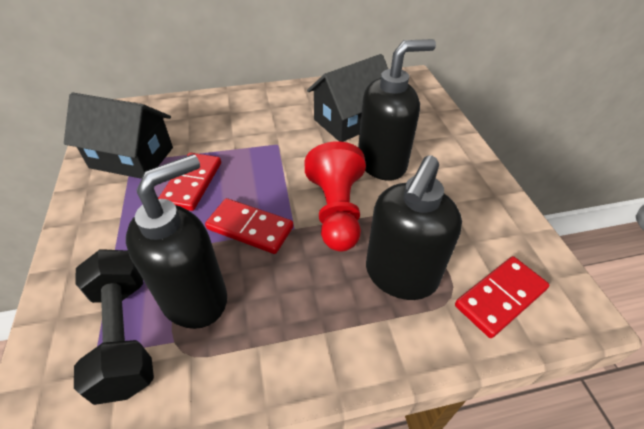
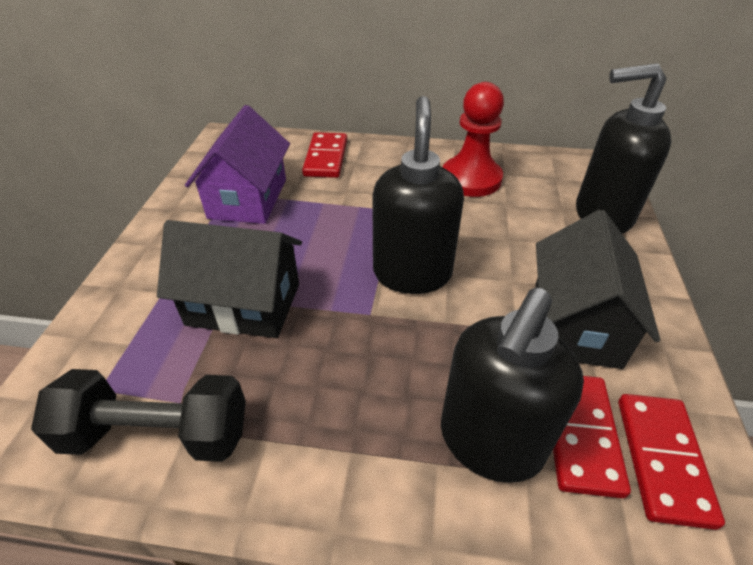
purple house: 0 -> 1

